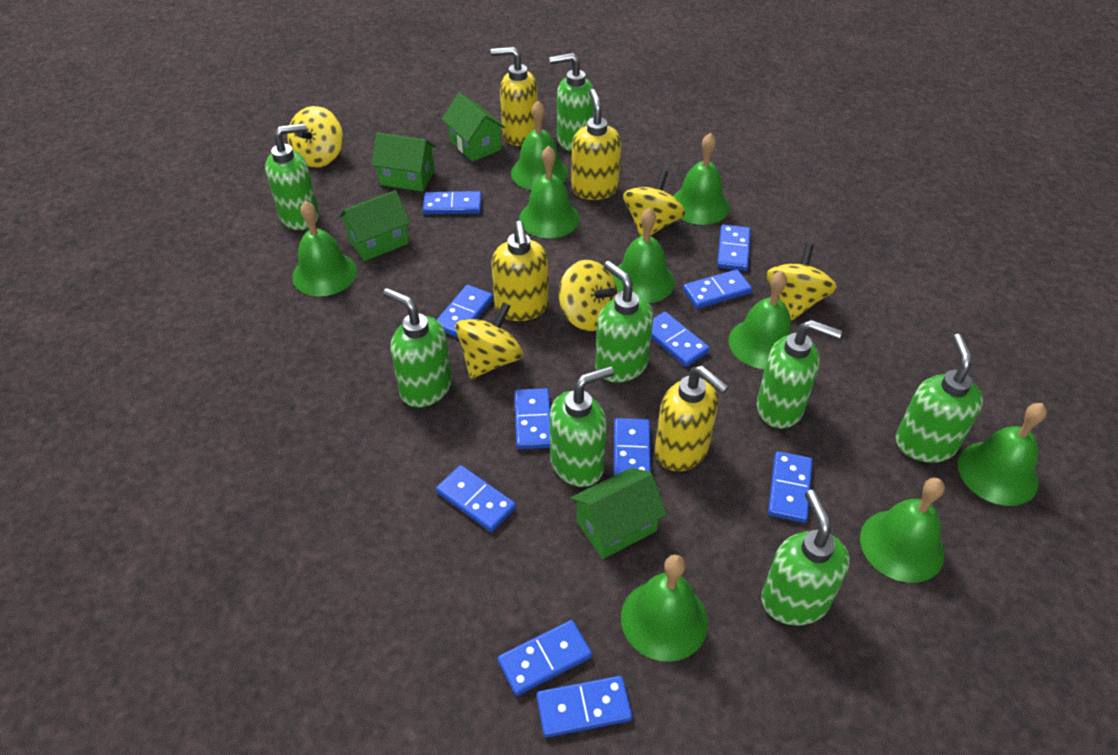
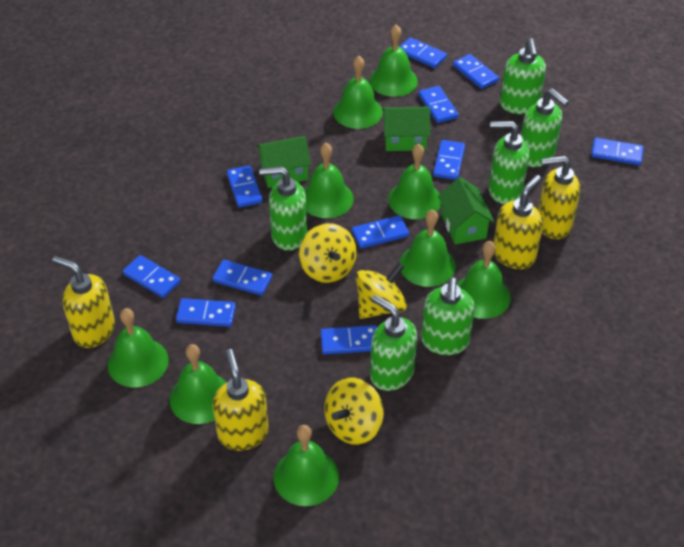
green house: 4 -> 3
green soap dispenser: 8 -> 6
yellow spinning top: 5 -> 3

